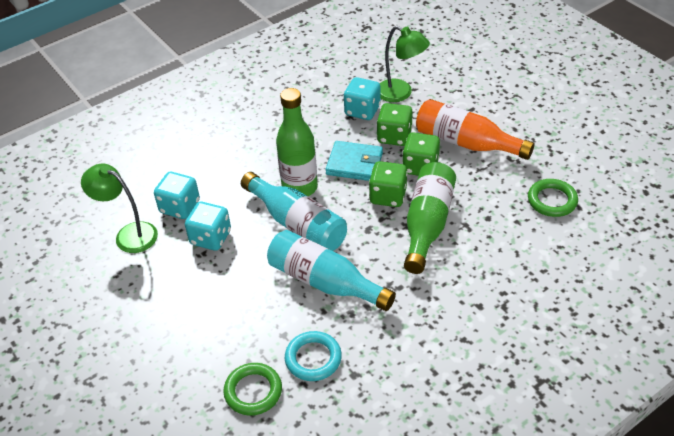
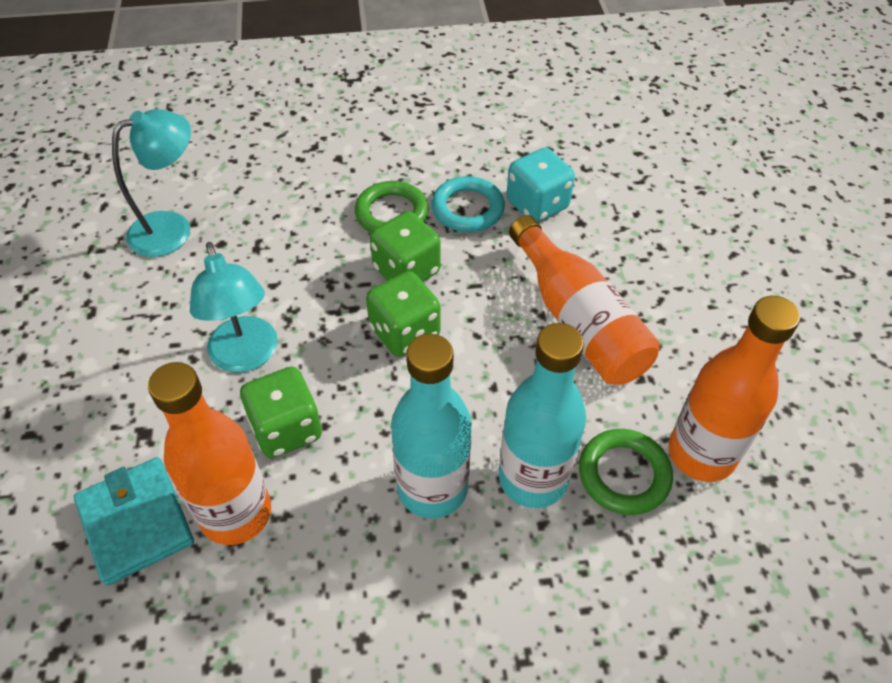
green bottle: 2 -> 0
green lamp: 2 -> 0
orange bottle: 1 -> 3
turquoise dice: 3 -> 1
turquoise lamp: 0 -> 2

